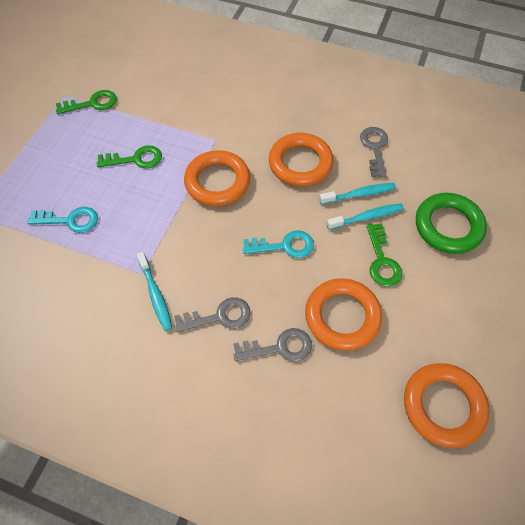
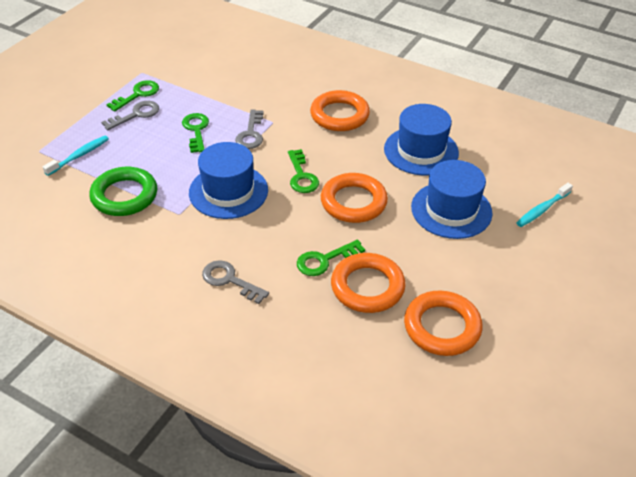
blue hat: 0 -> 3
green key: 3 -> 4
turquoise key: 2 -> 0
turquoise toothbrush: 3 -> 2

